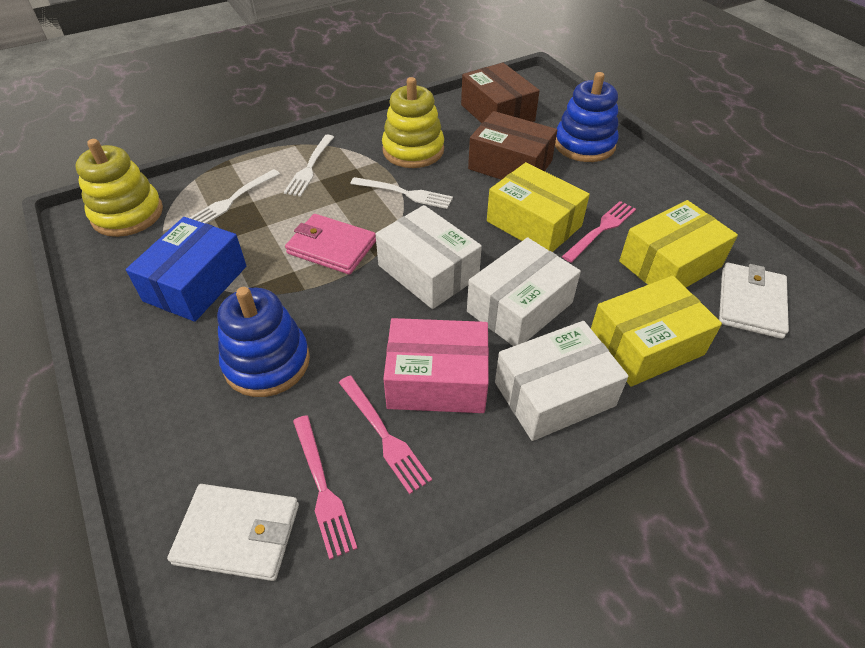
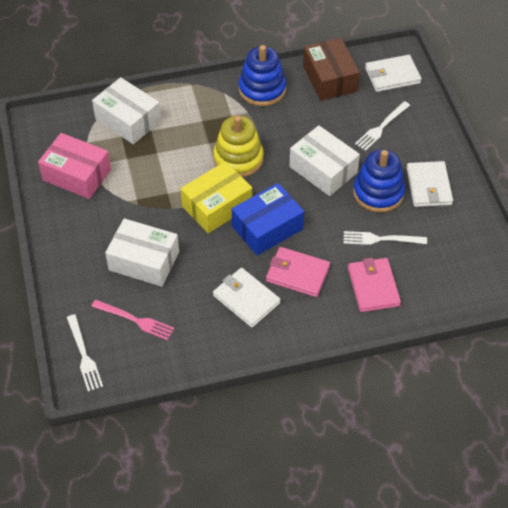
brown box: 2 -> 1
pink fork: 3 -> 1
pink wallet: 1 -> 2
white wallet: 2 -> 3
yellow box: 3 -> 1
yellow stacking toy: 2 -> 1

